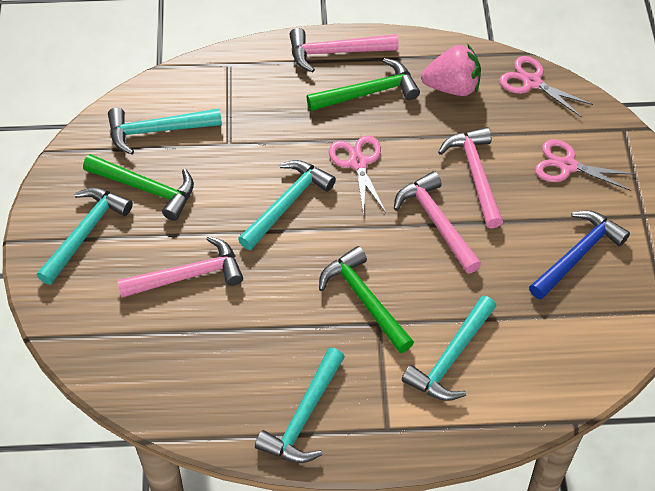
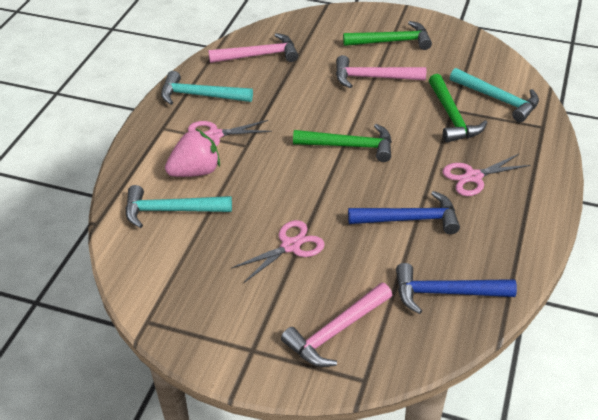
blue hammer: 1 -> 2
pink hammer: 4 -> 3
turquoise hammer: 5 -> 3

